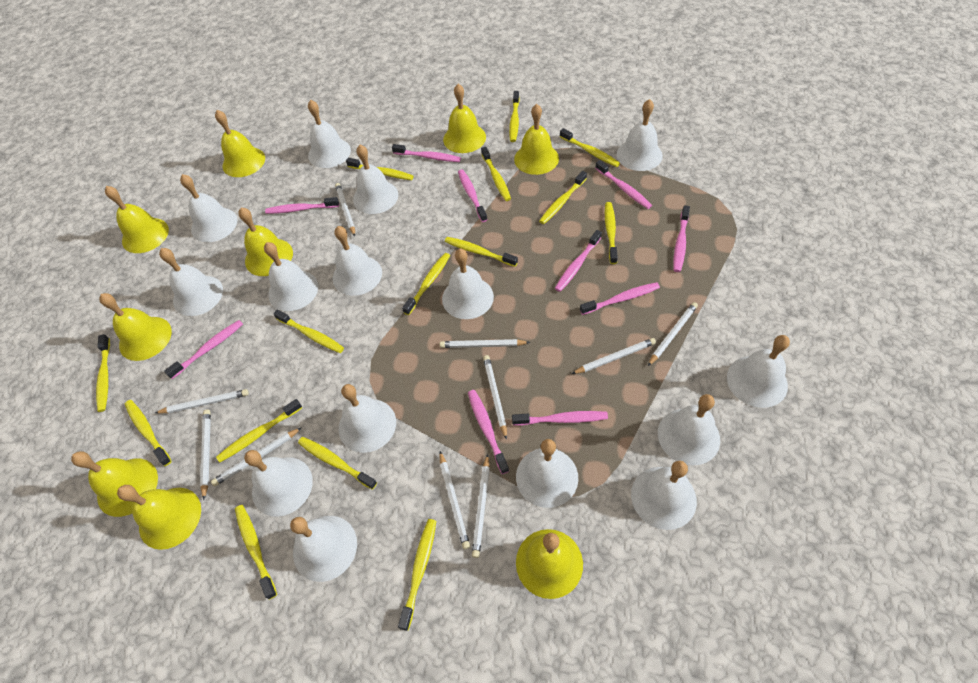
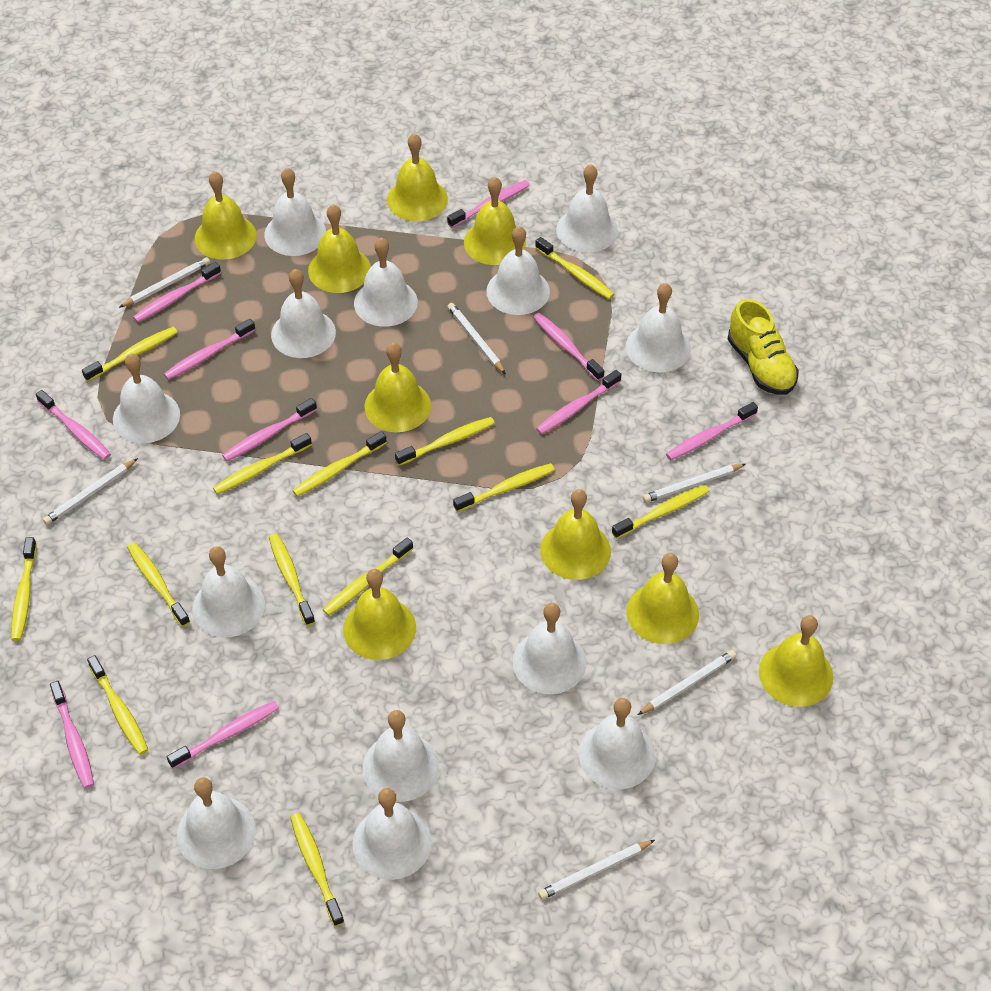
white bell: 15 -> 13
white pencil: 10 -> 6
yellow shoe: 0 -> 1
yellow toothbrush: 15 -> 13

